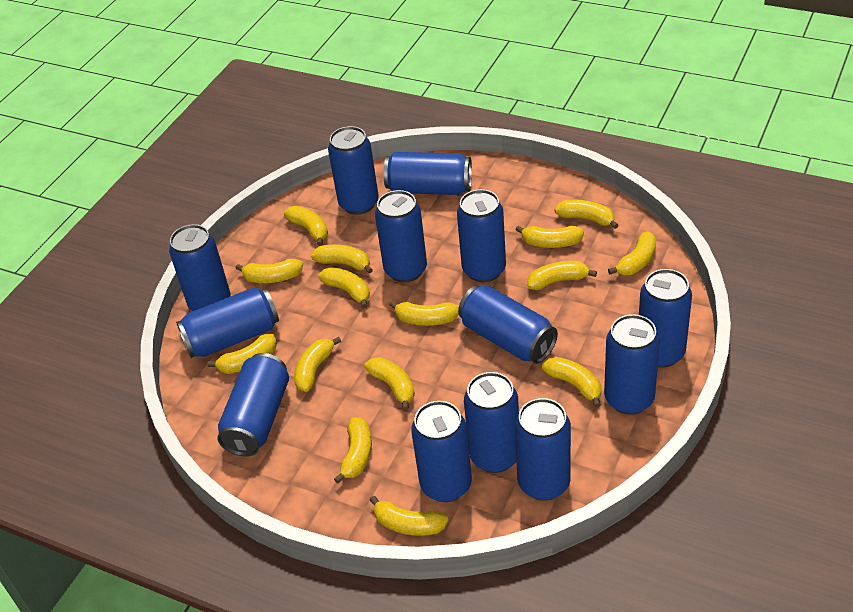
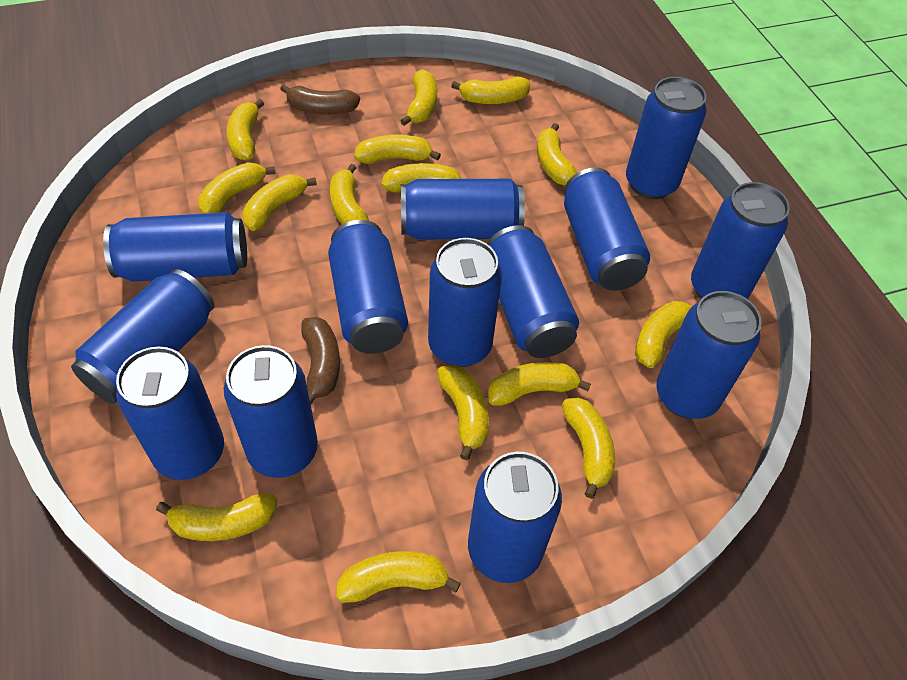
brown banana: 0 -> 2

